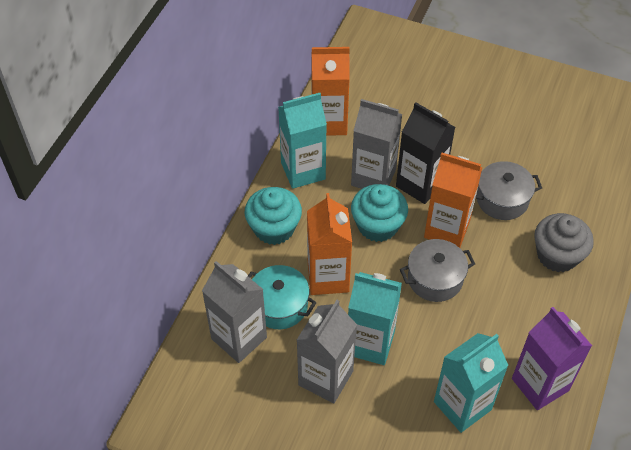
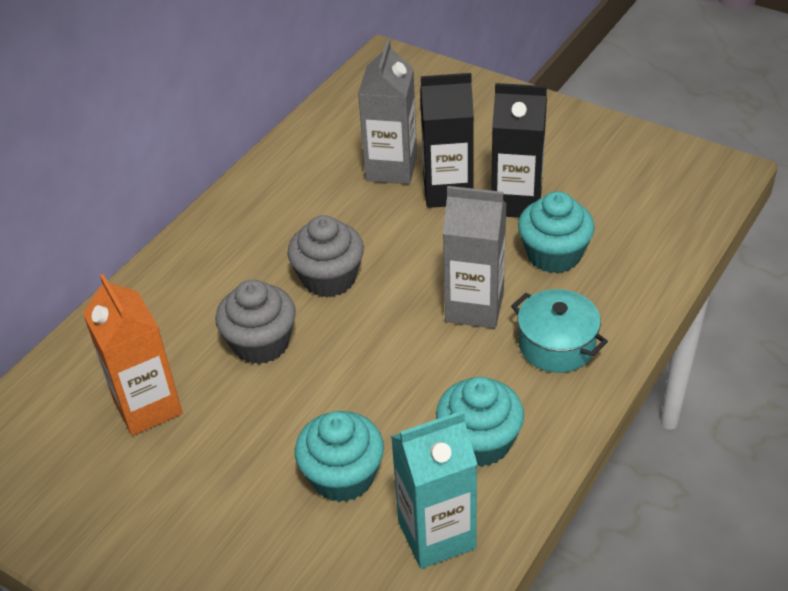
black carton: 1 -> 2
grey carton: 3 -> 2
grey cupcake: 1 -> 2
grey pot: 2 -> 0
orange carton: 3 -> 1
purple carton: 1 -> 0
turquoise carton: 3 -> 1
turquoise cupcake: 2 -> 3

